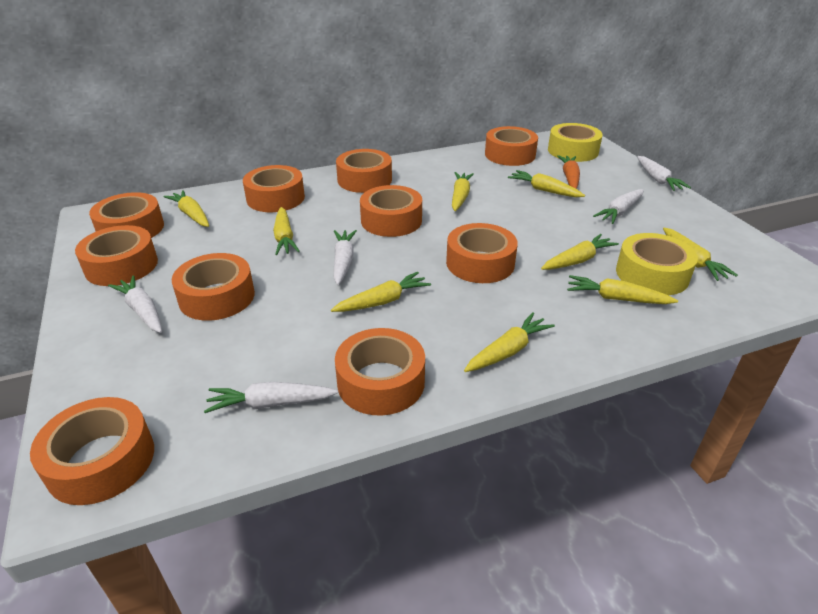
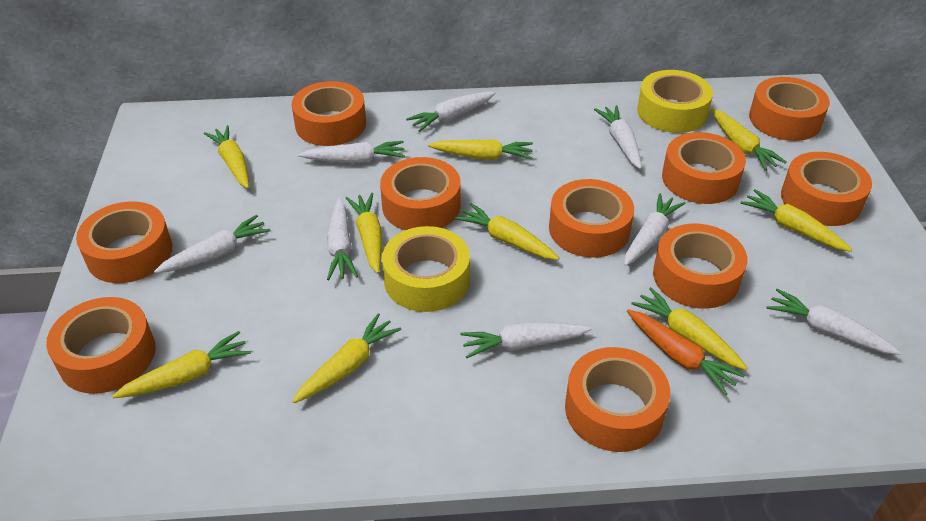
white carrot: 5 -> 8

